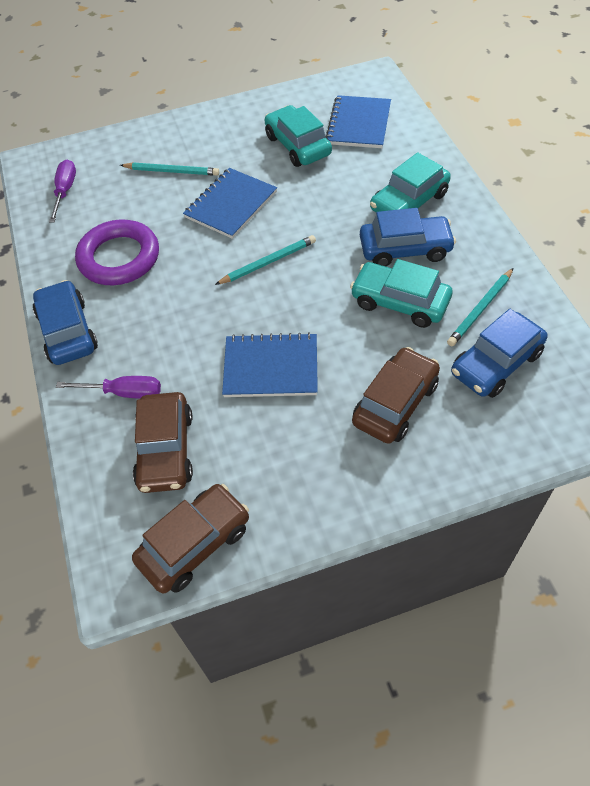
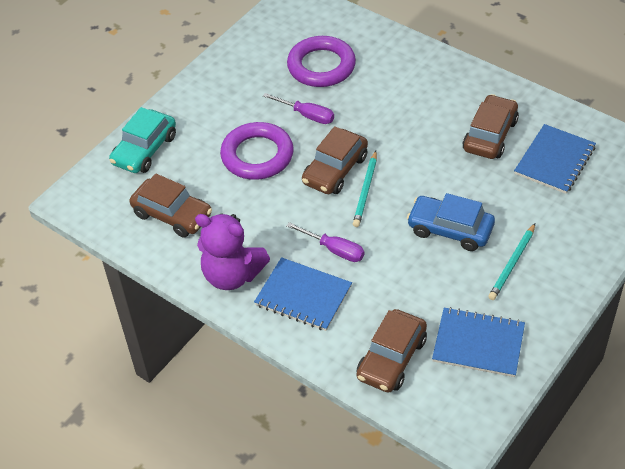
blue car: 3 -> 1
brown car: 3 -> 4
purple ring: 1 -> 2
purple teddy bear: 0 -> 1
turquoise car: 3 -> 1
turquoise pencil: 3 -> 2

